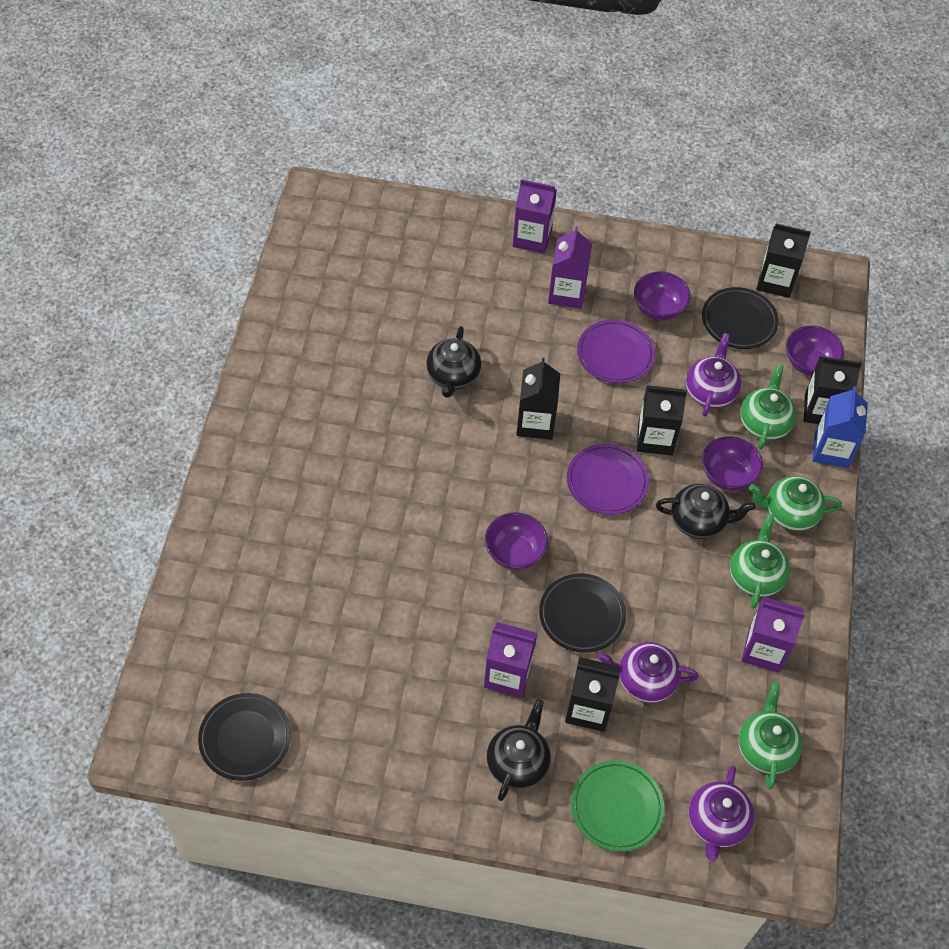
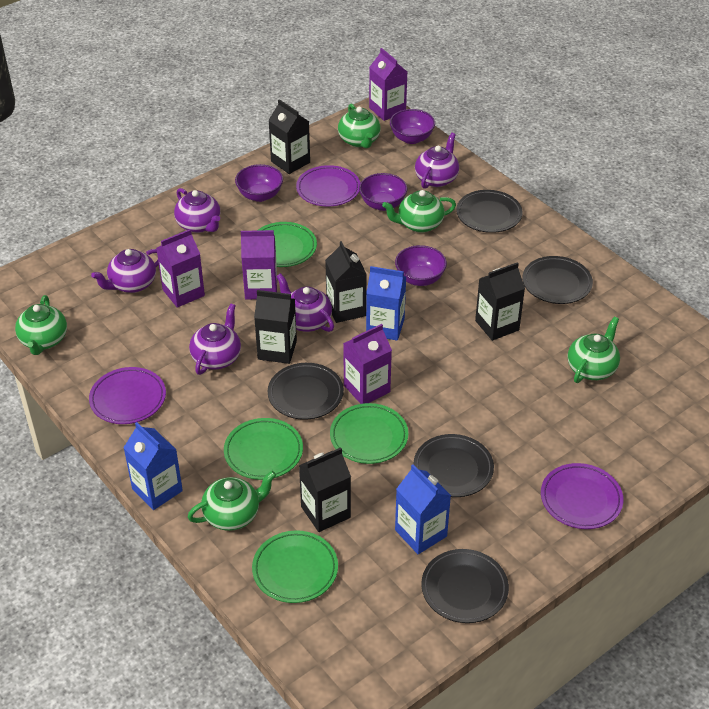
black plate: 3 -> 5
black teapot: 3 -> 0
blue carton: 1 -> 3
green plate: 1 -> 4
green teapot: 4 -> 5
purple plate: 2 -> 3
purple teapot: 3 -> 5

